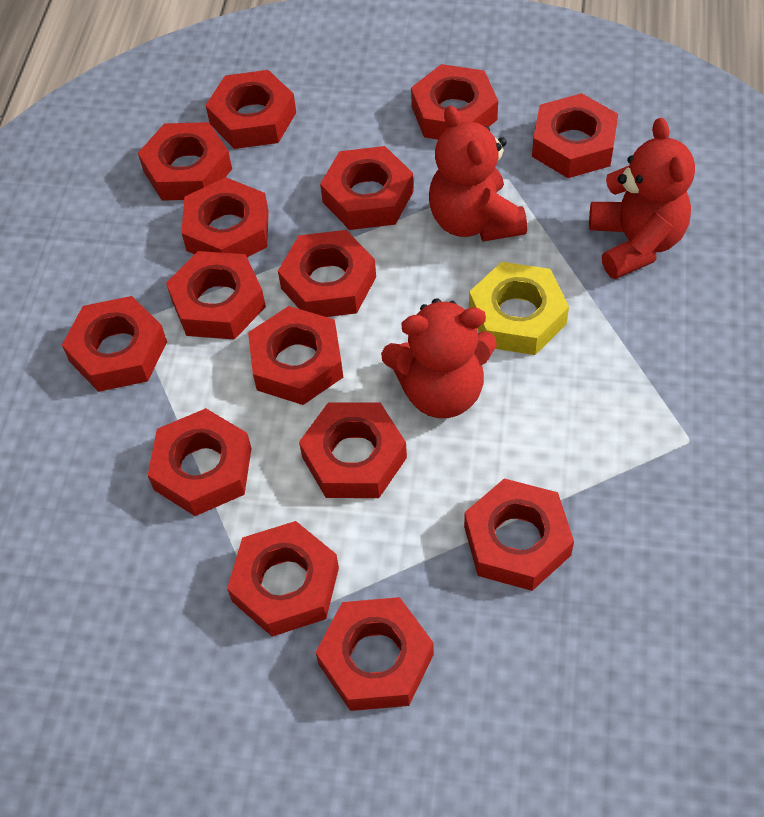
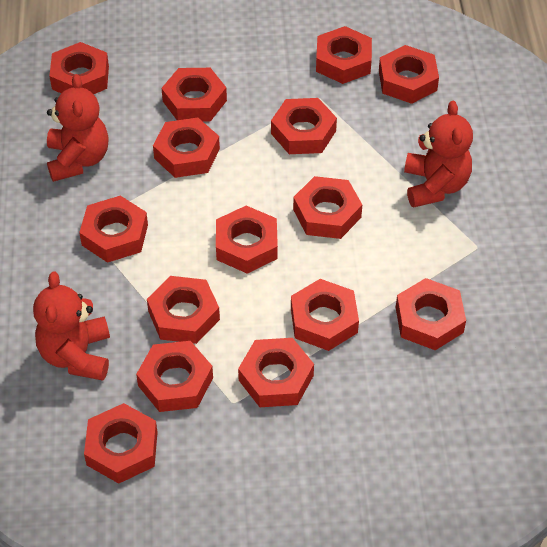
yellow nut: 1 -> 0

